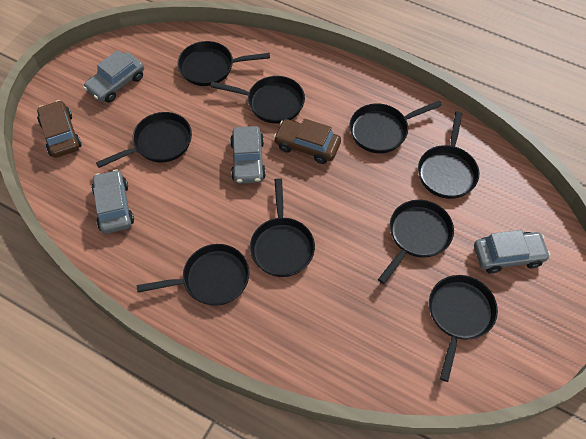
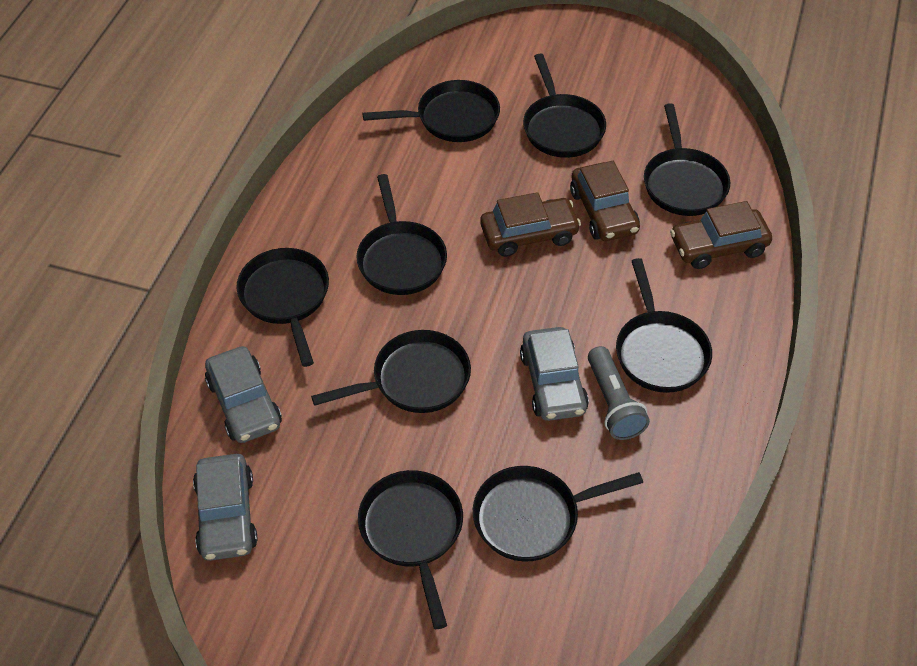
brown car: 2 -> 3
grey car: 4 -> 3
grey flashlight: 0 -> 1

